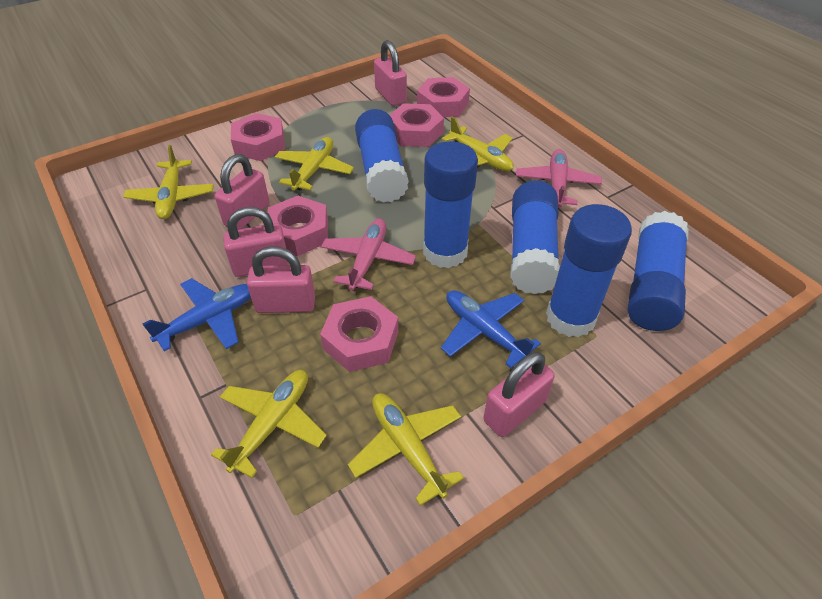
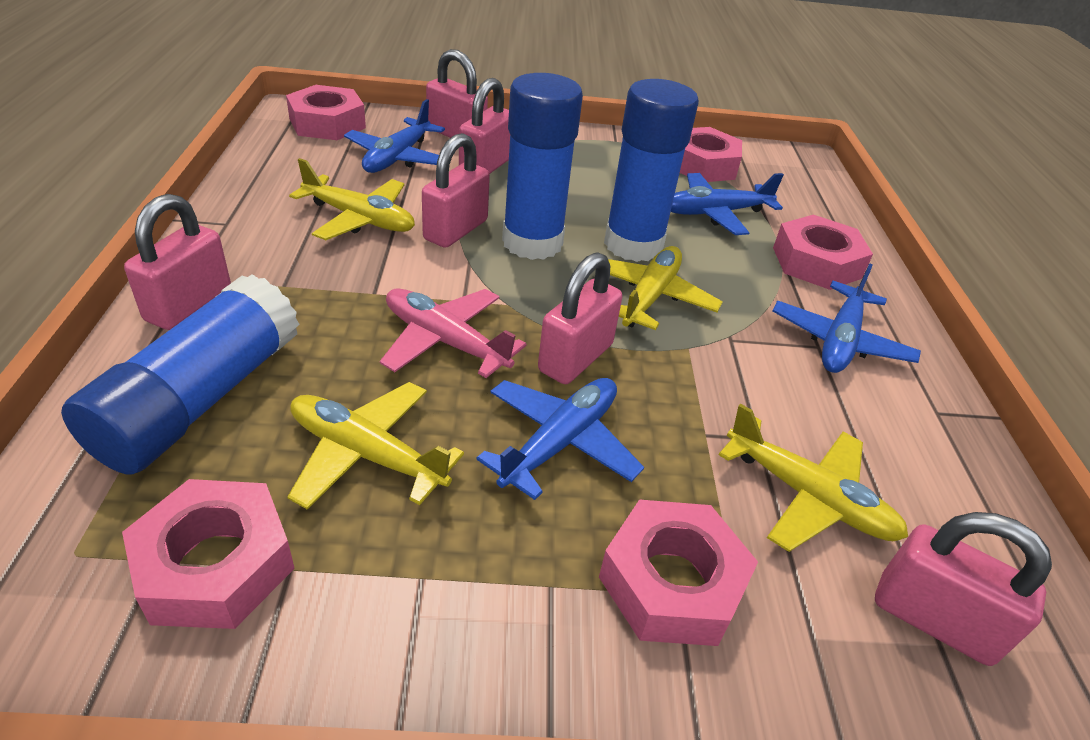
blue glue stick: 5 -> 3
blue plane: 2 -> 4
pink padlock: 5 -> 6
pink plane: 2 -> 1
yellow plane: 5 -> 4

